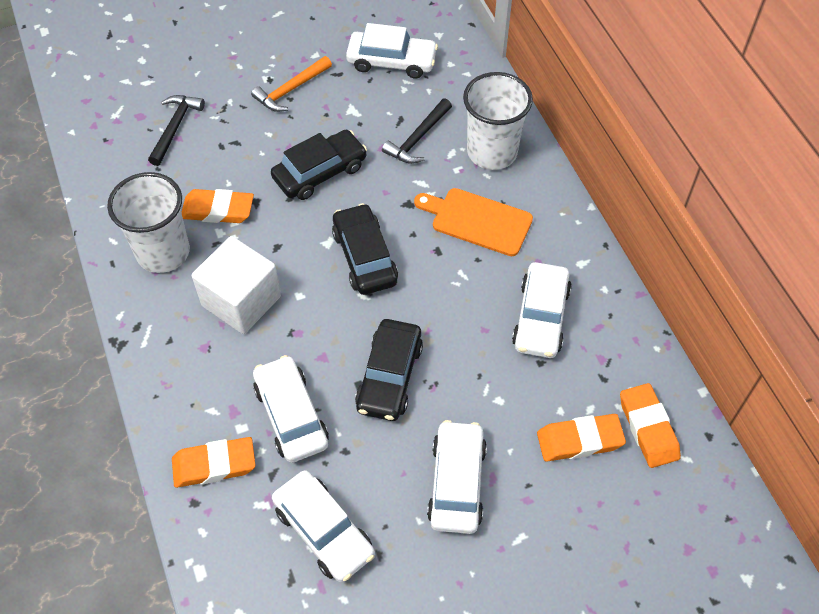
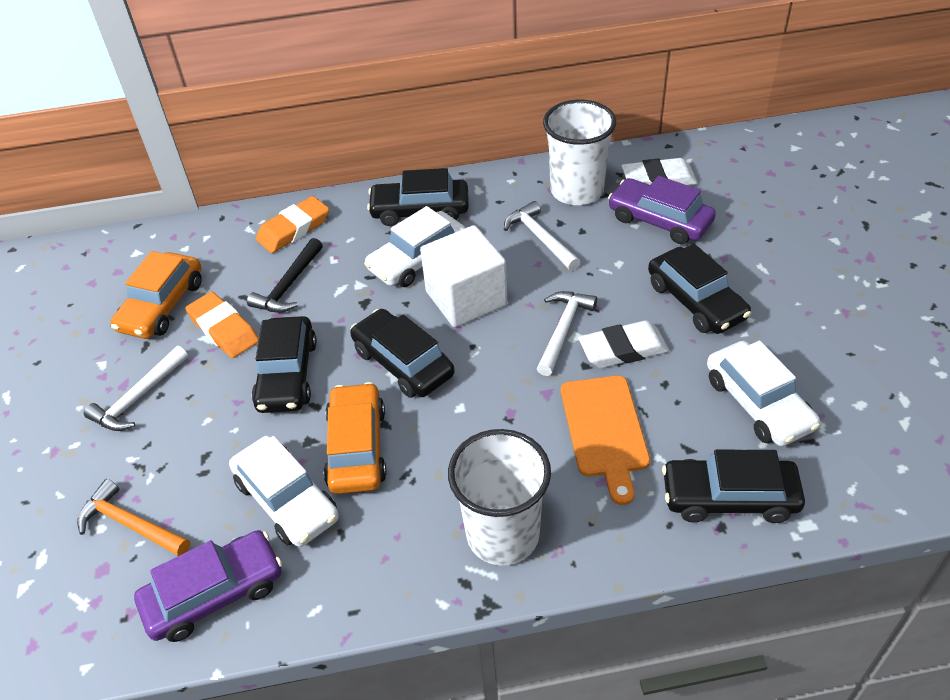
black car: 3 -> 5
black hammer: 2 -> 1
orange car: 0 -> 2
orange eraser: 4 -> 2
purple car: 0 -> 2
white car: 5 -> 3
white eraser: 0 -> 2
white hammer: 0 -> 3

